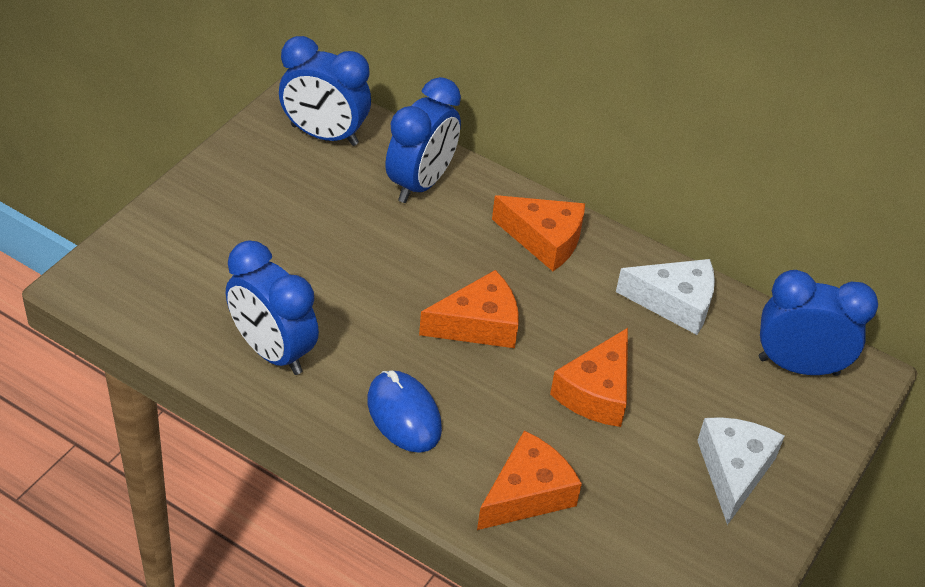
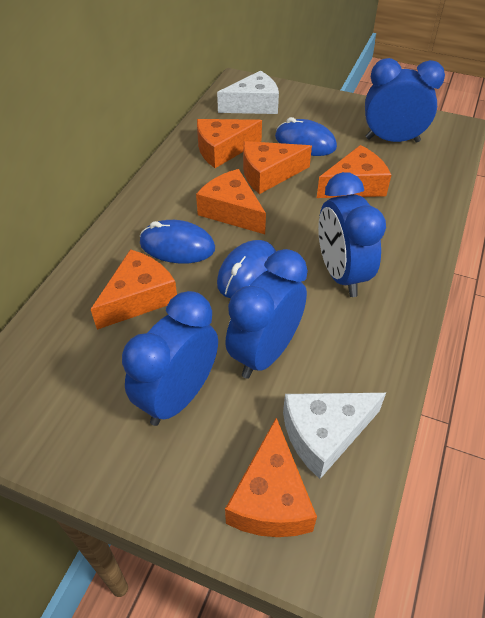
blue mouse: 1 -> 3
orange cheese: 4 -> 6

